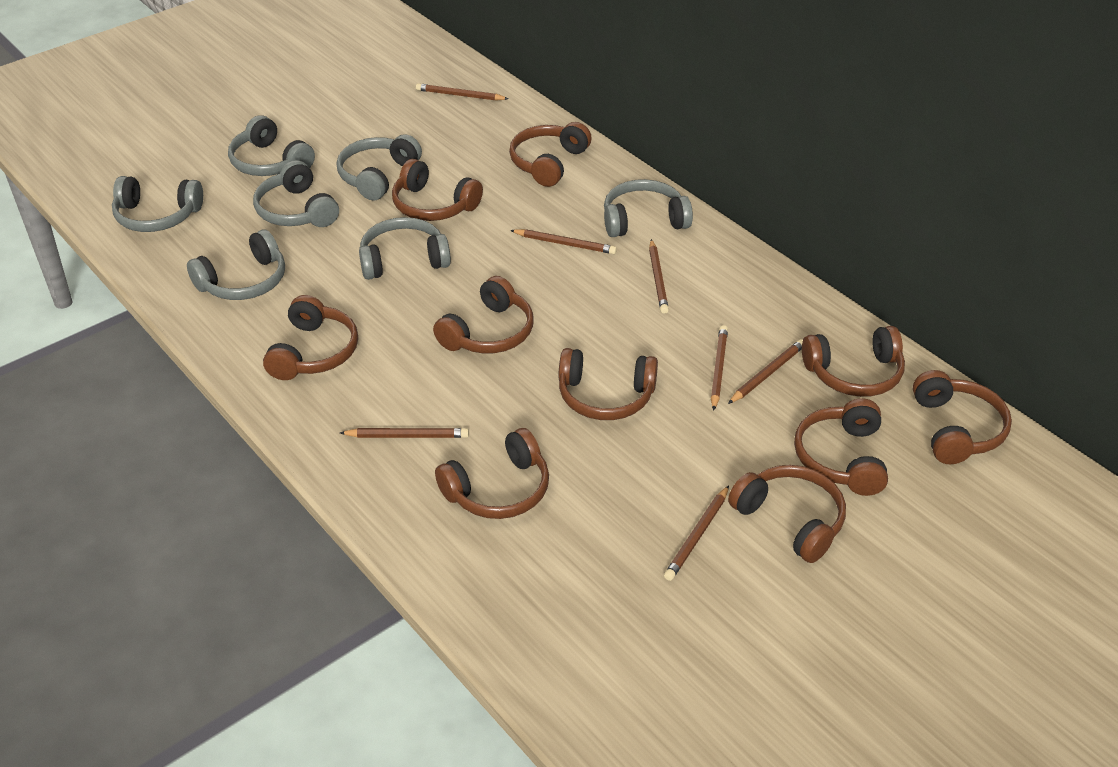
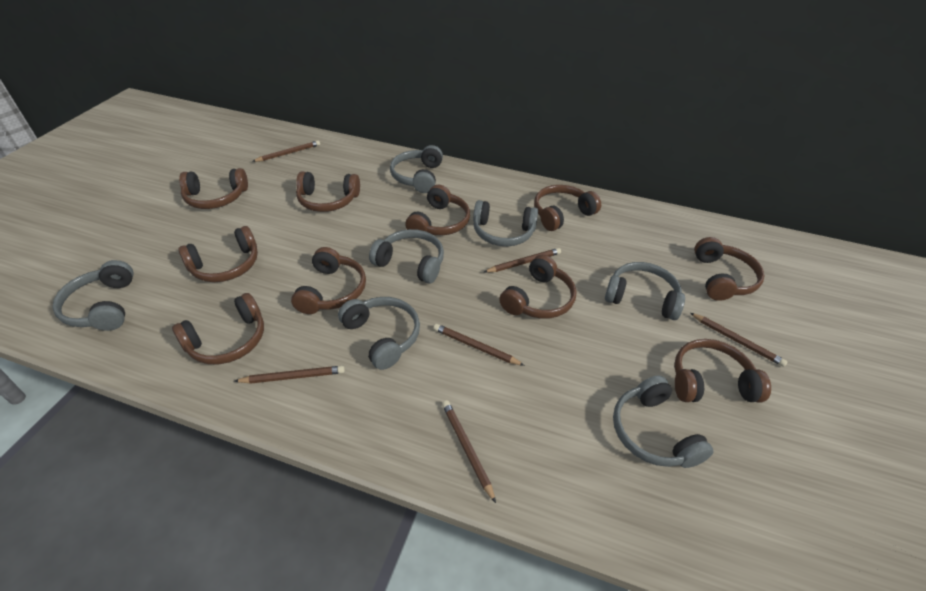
brown pencil: 7 -> 6

